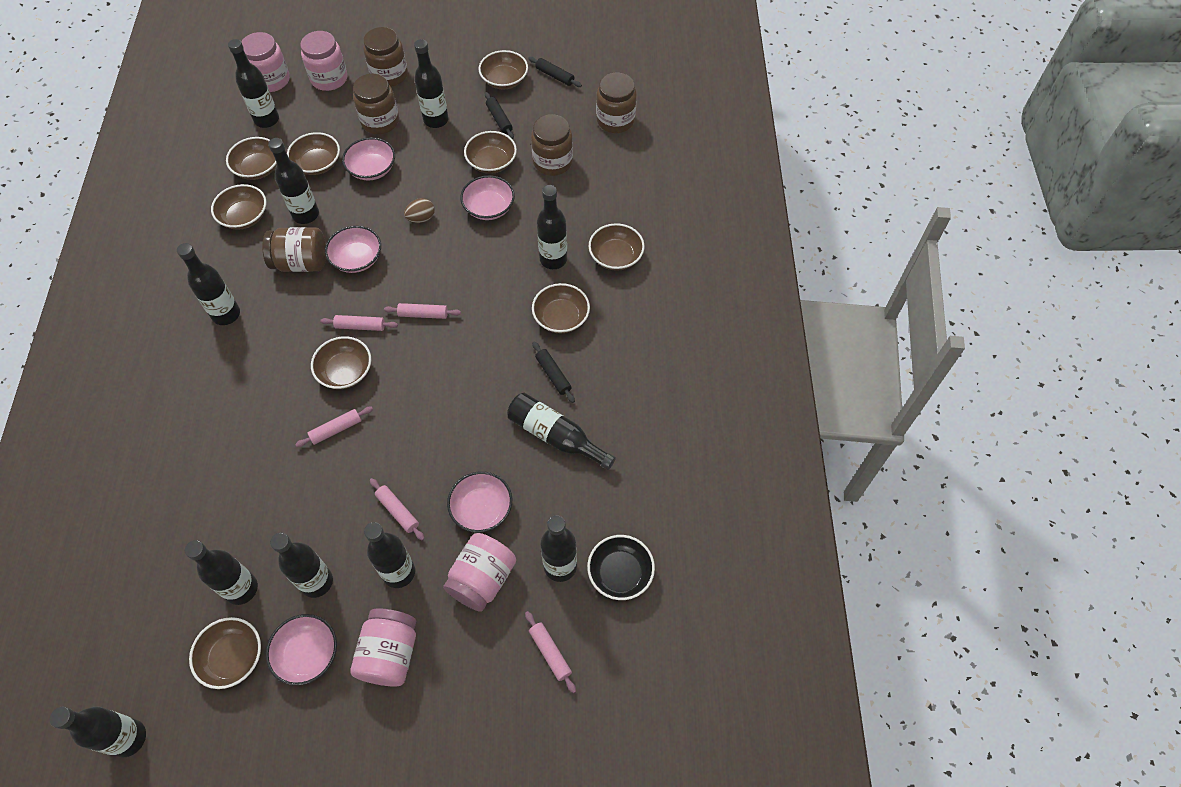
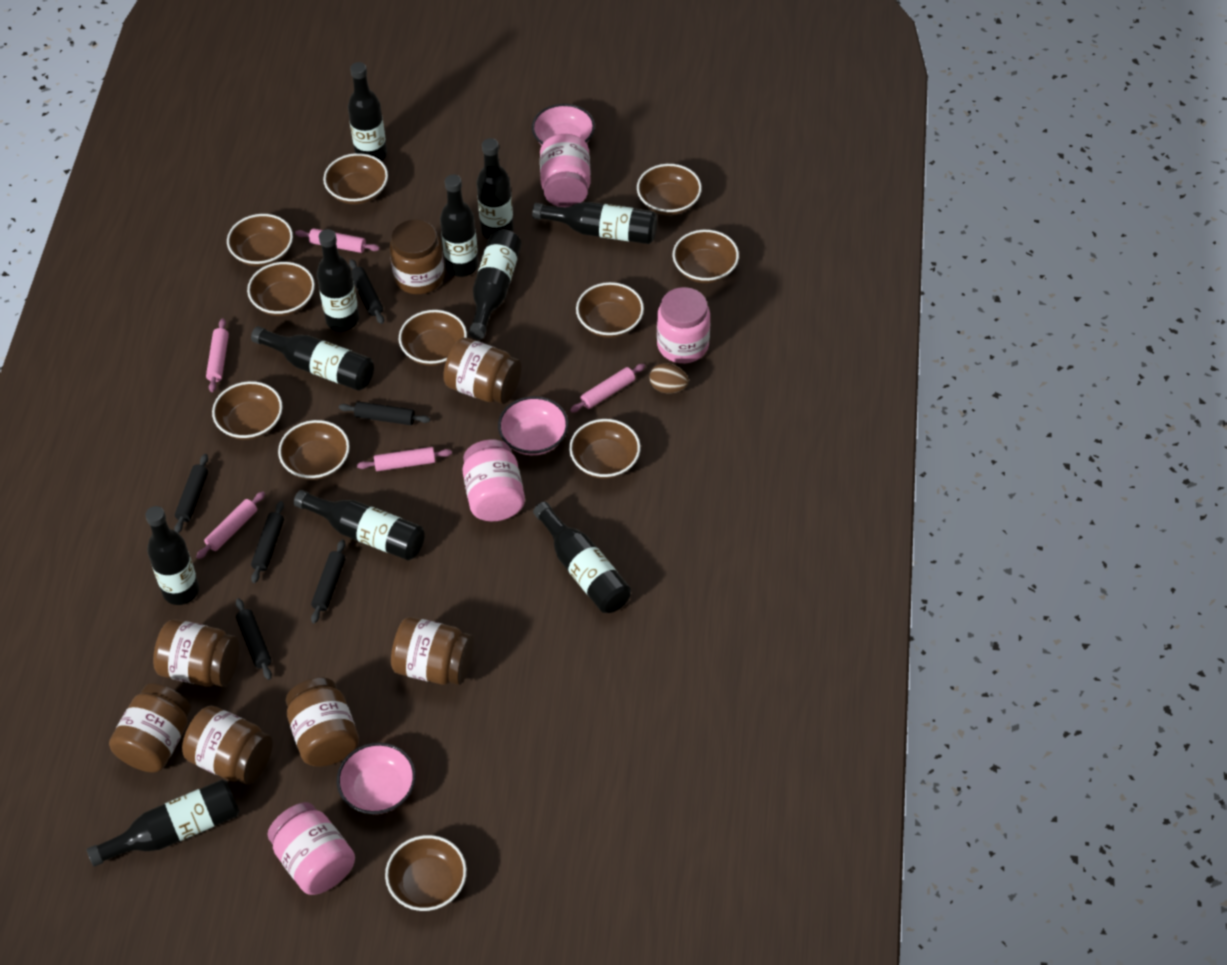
black bowl: 1 -> 0
black rolling pin: 3 -> 6
brown bowl: 9 -> 11
brown jar: 5 -> 7
pink bowl: 5 -> 3

